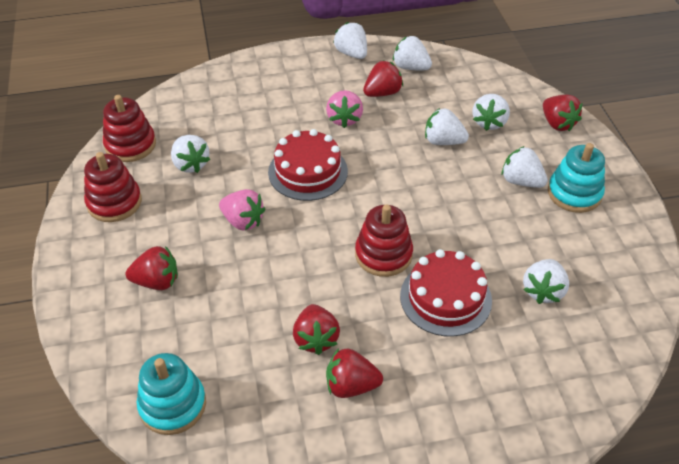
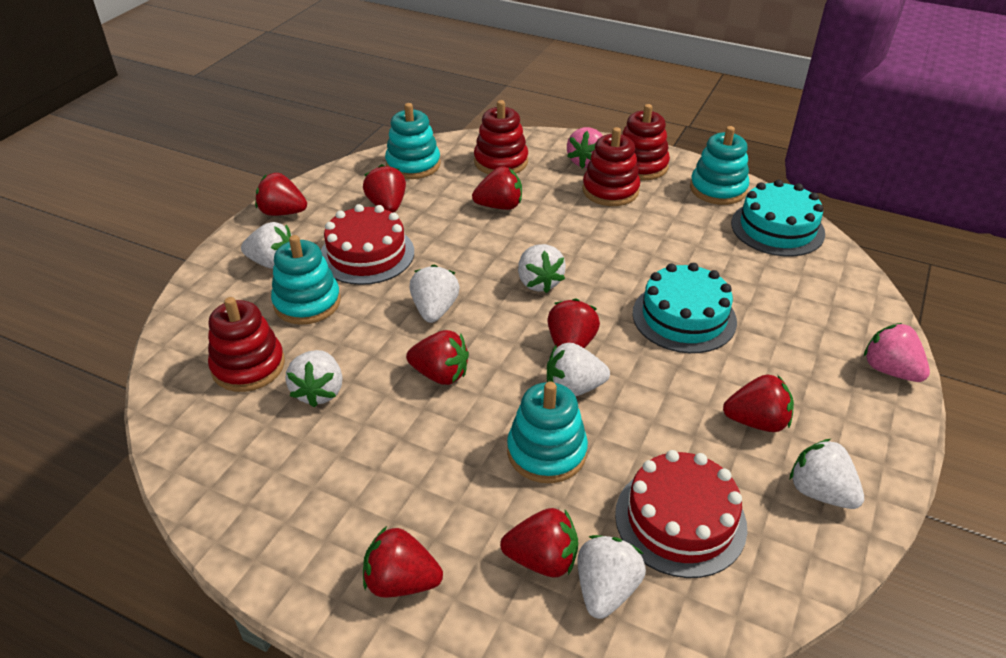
red stacking toy: 3 -> 4
red strawberry: 5 -> 8
turquoise cake: 0 -> 2
turquoise stacking toy: 2 -> 4

